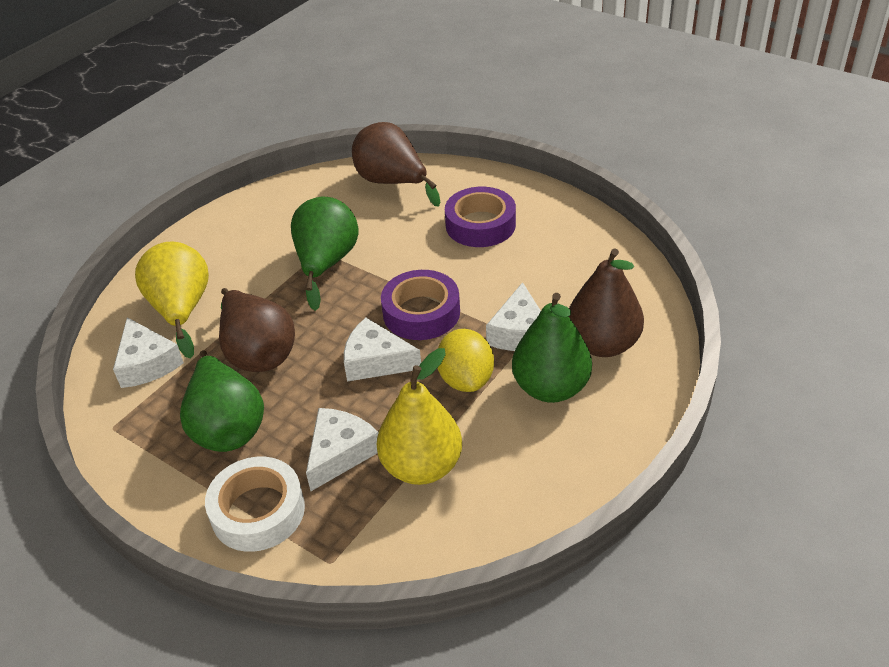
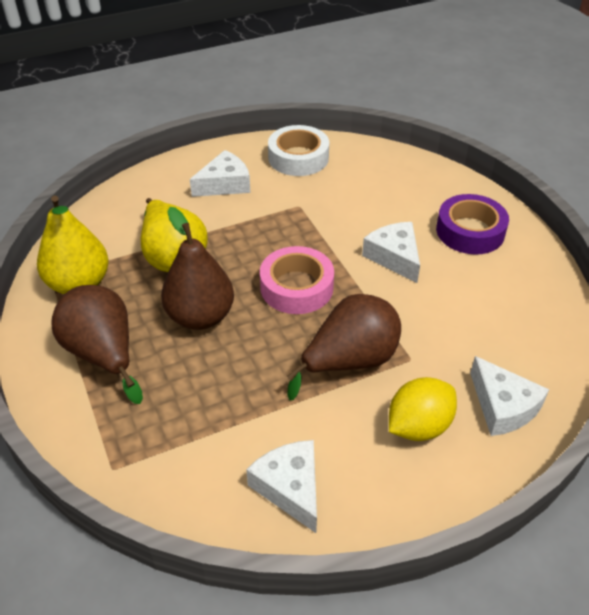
green pear: 3 -> 0
pink tape: 0 -> 1
purple tape: 2 -> 1

